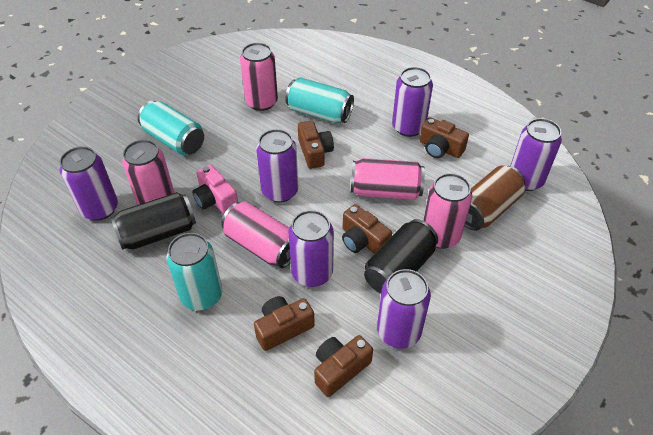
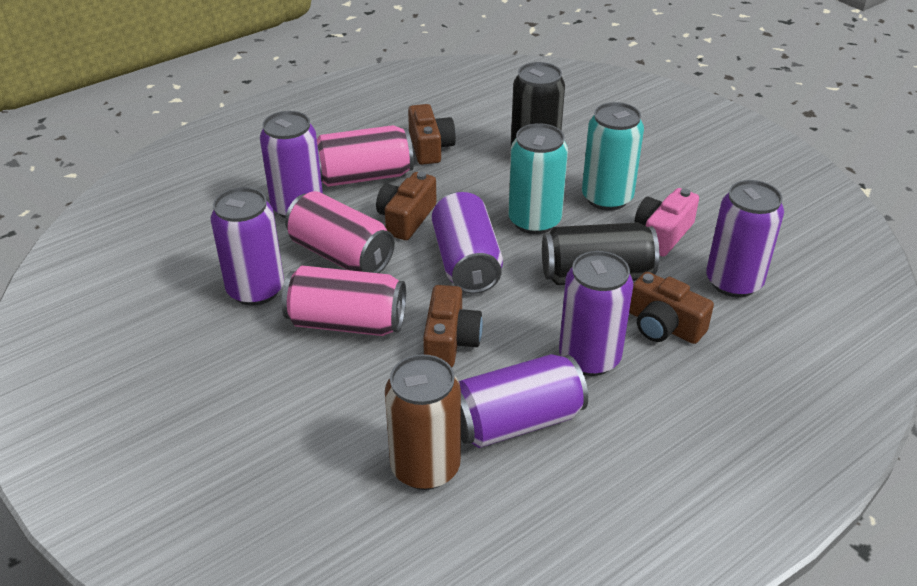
brown camera: 5 -> 4
pink can: 5 -> 3
turquoise can: 3 -> 2

